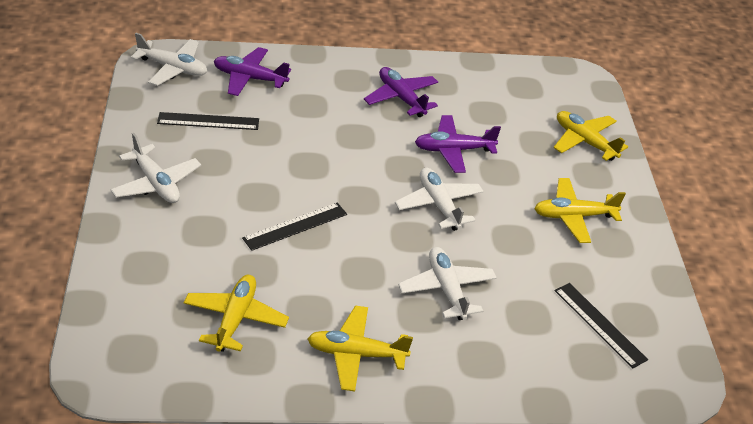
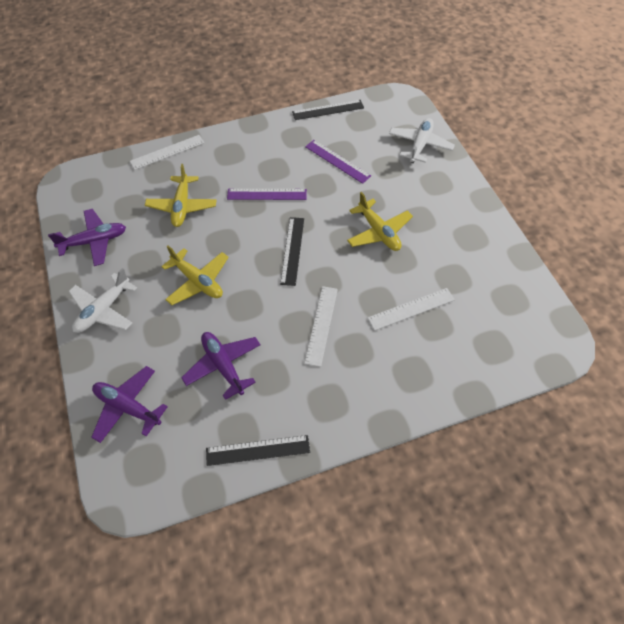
purple ruler: 0 -> 2
white plane: 4 -> 2
white ruler: 0 -> 3
yellow plane: 4 -> 3

